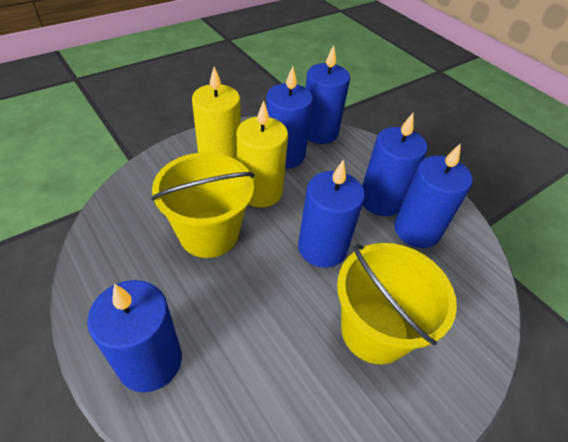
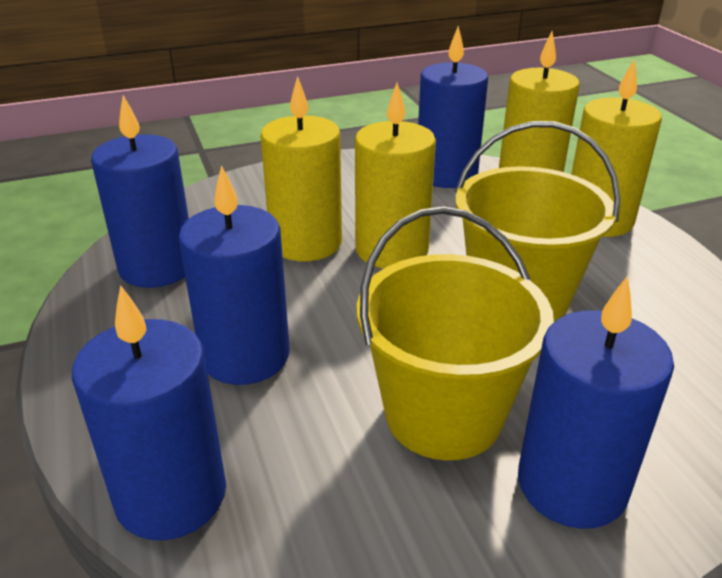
blue candle: 6 -> 5
yellow candle: 2 -> 4

